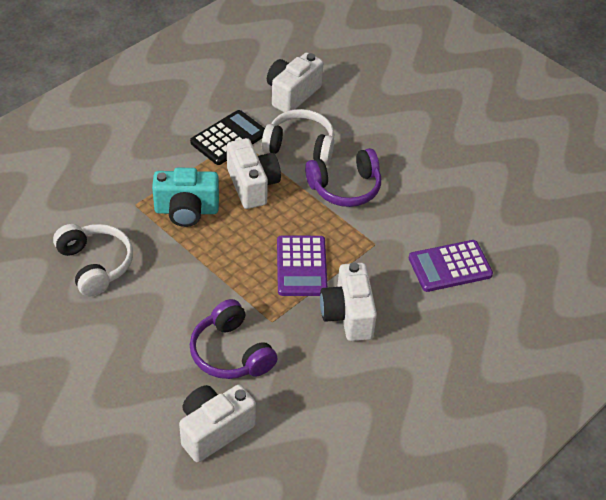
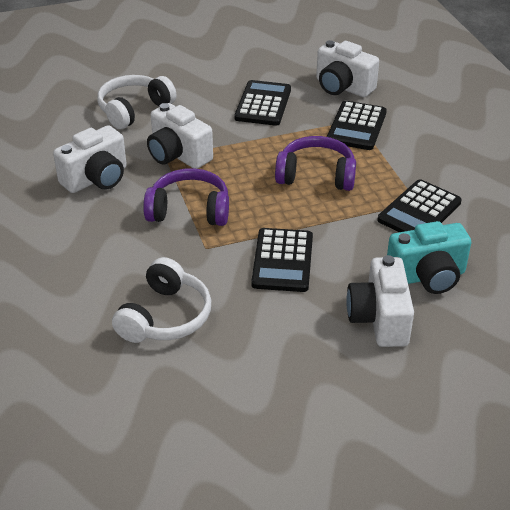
black calculator: 1 -> 4
purple calculator: 2 -> 0

